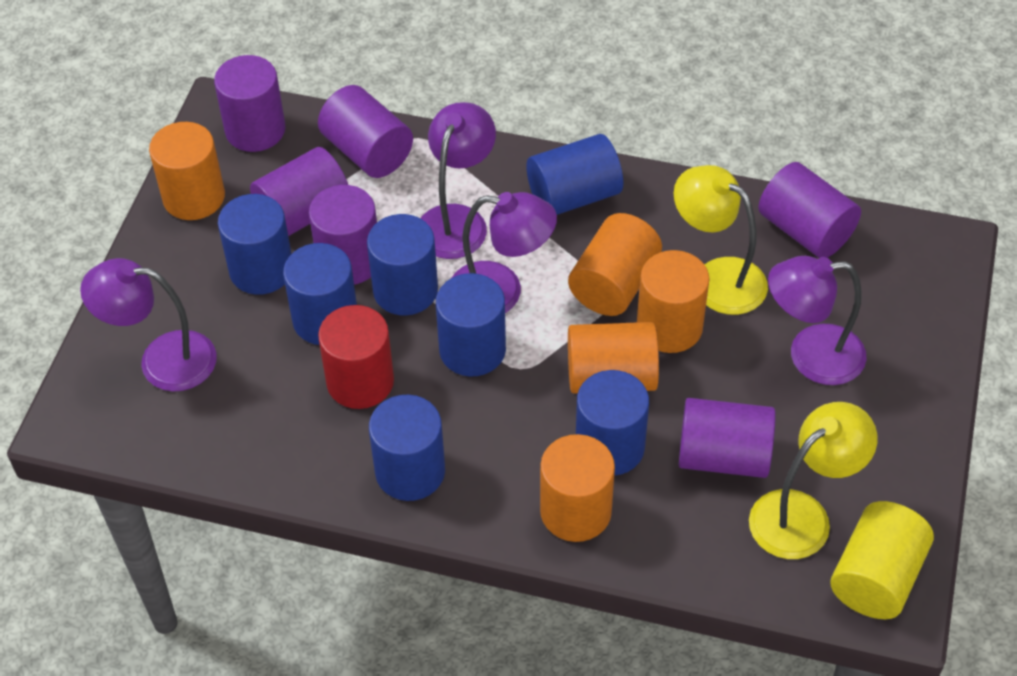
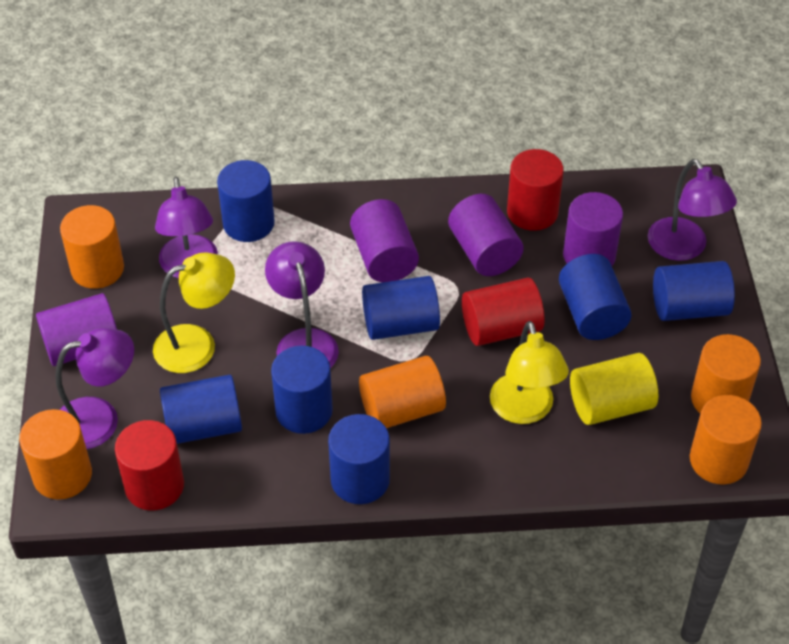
purple cylinder: 6 -> 4
red cylinder: 1 -> 3

